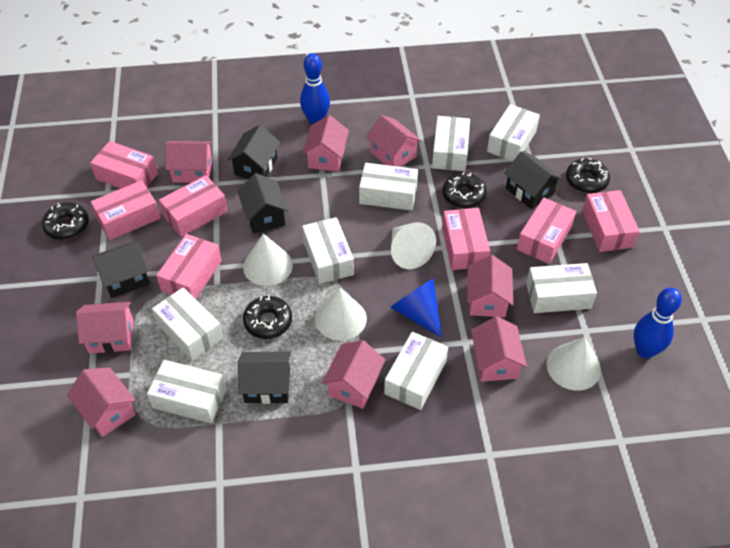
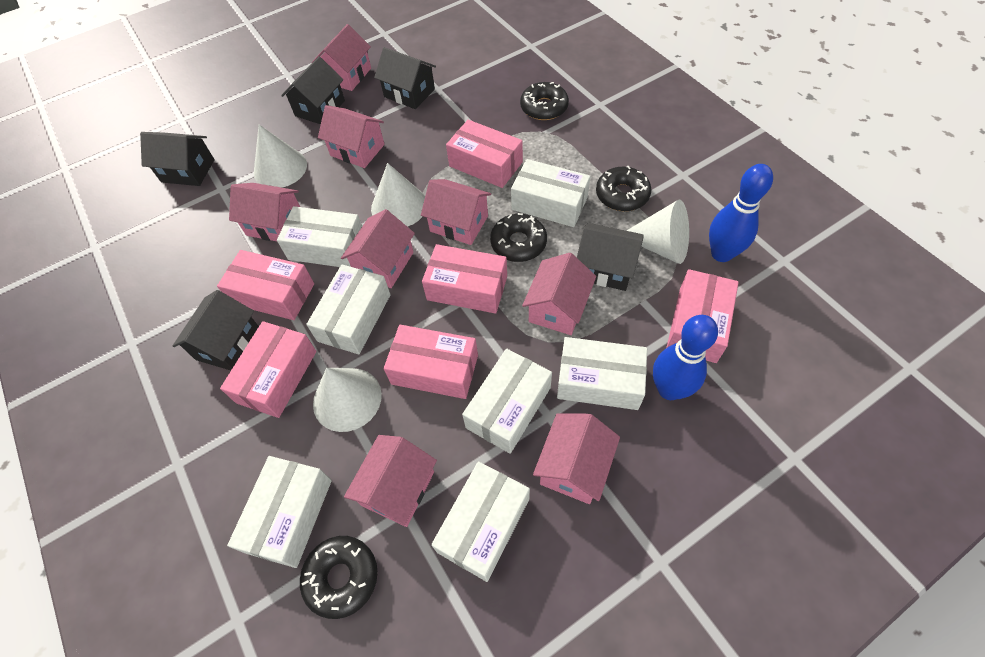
blue cone: 1 -> 0
pink box: 7 -> 6
white box: 8 -> 7

